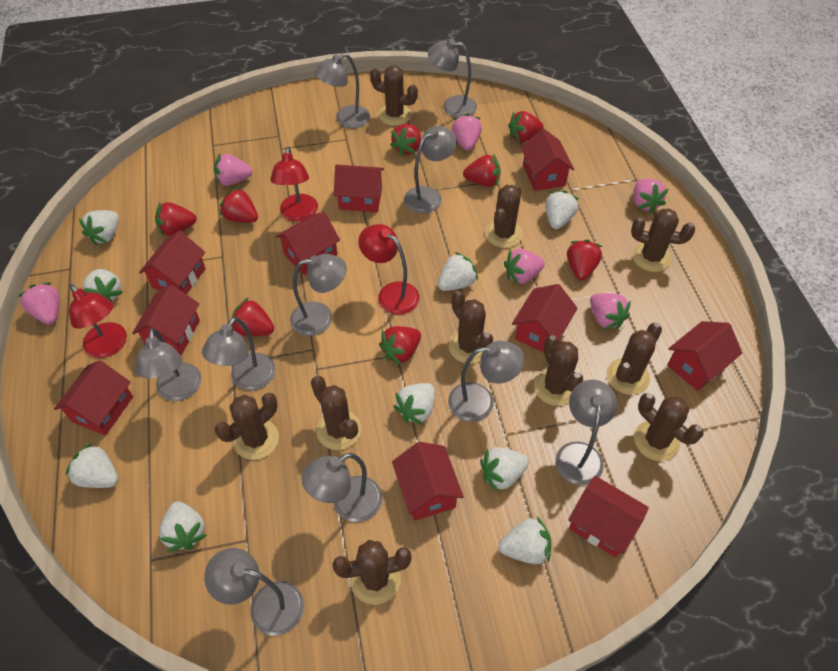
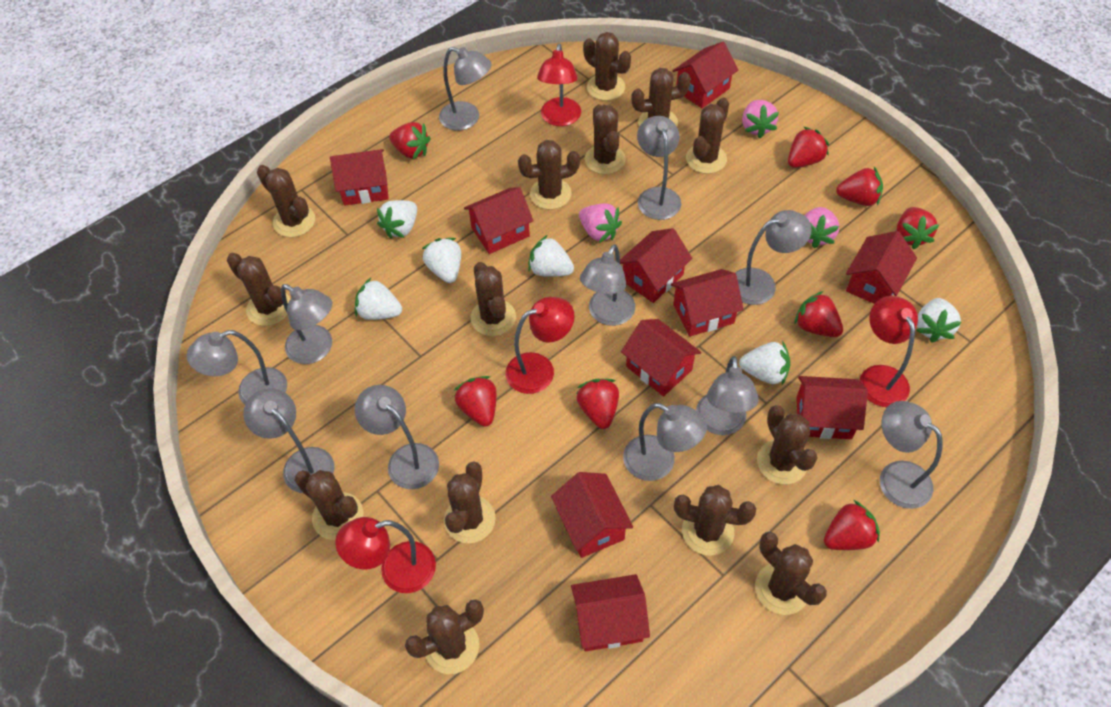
brown cactus: 10 -> 14
grey lamp: 10 -> 11
pink strawberry: 6 -> 3
red lamp: 3 -> 4
white strawberry: 9 -> 6

